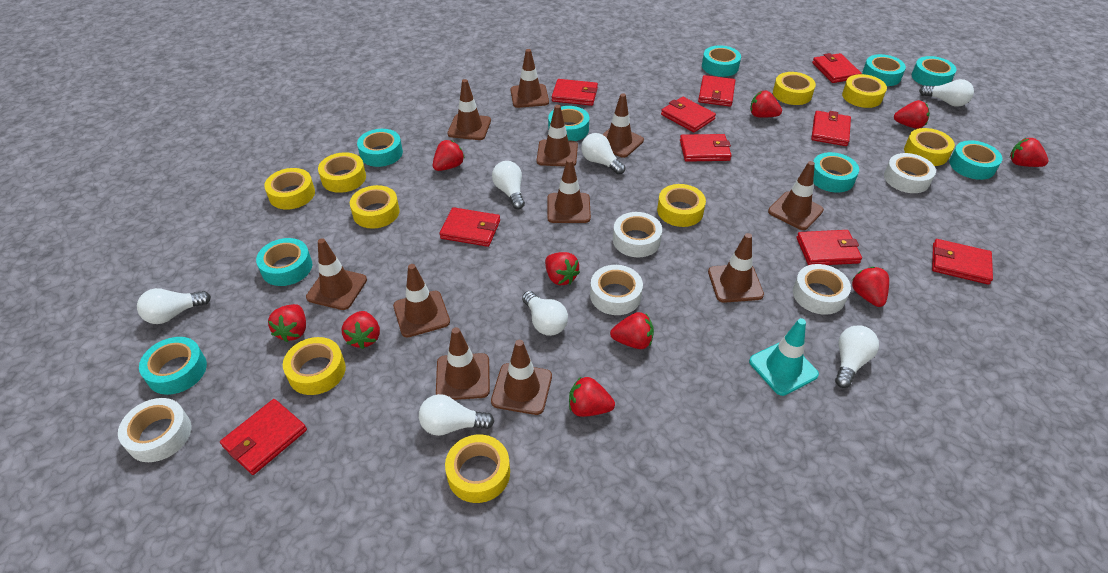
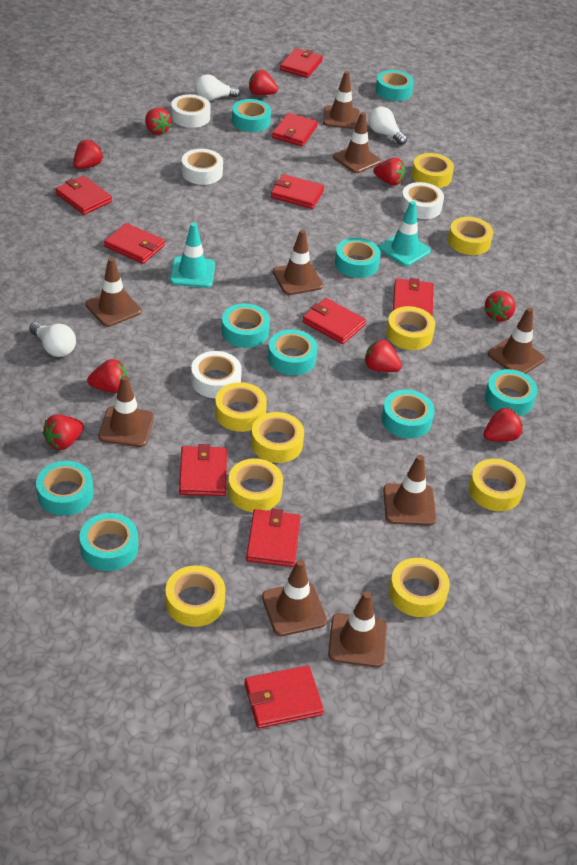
brown traffic cone: 11 -> 9
red strawberry: 10 -> 9
turquoise traffic cone: 1 -> 2
white light bulb: 7 -> 3
white tape: 5 -> 4

